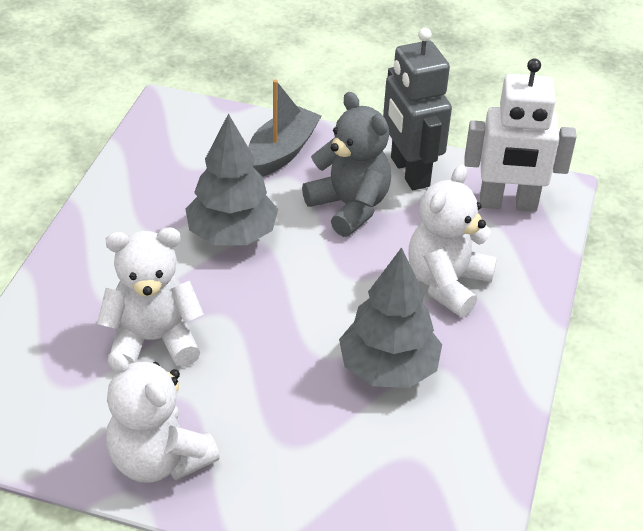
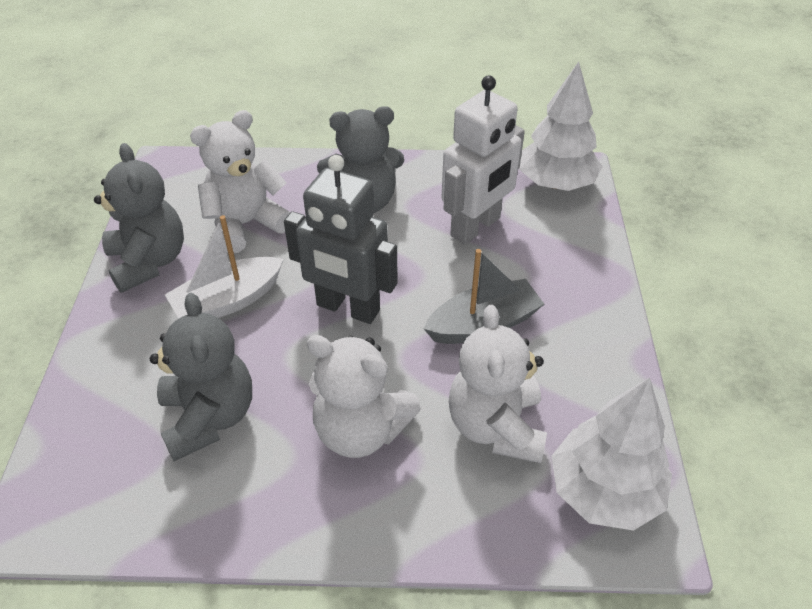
grey teddy bear: 1 -> 3
grey tree: 2 -> 0
white boat: 0 -> 1
white tree: 0 -> 2

